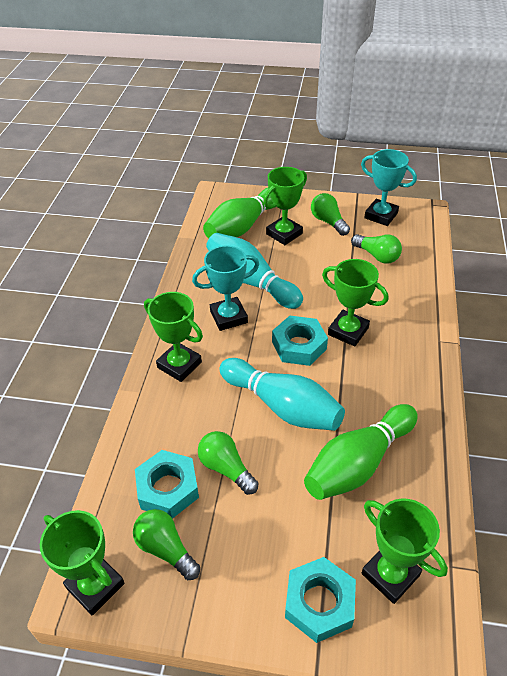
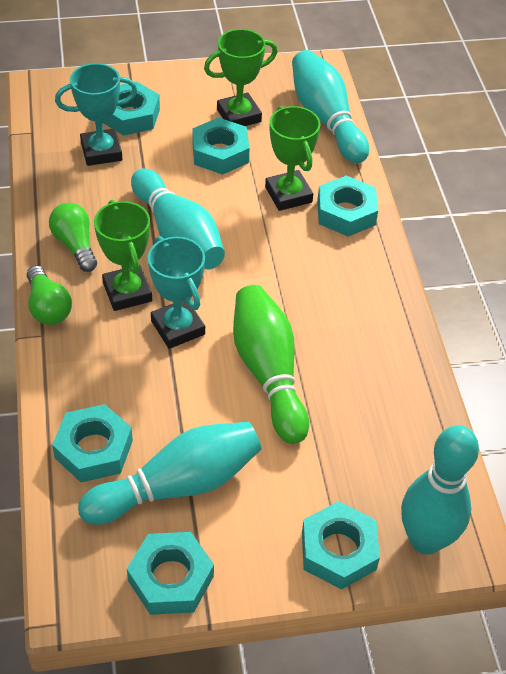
green bowling pin: 2 -> 1
green light bulb: 4 -> 2
green trophy: 5 -> 3
turquoise bowling pin: 2 -> 4
turquoise nut: 3 -> 6

